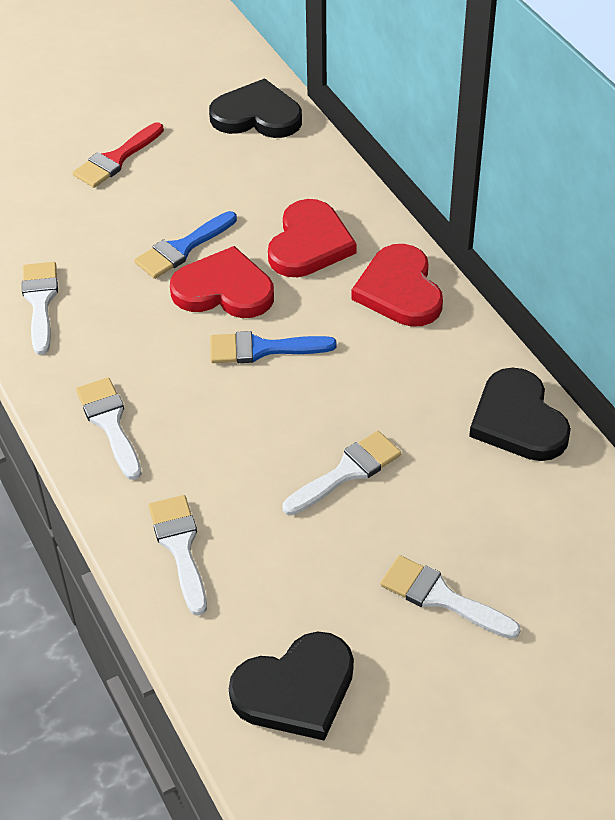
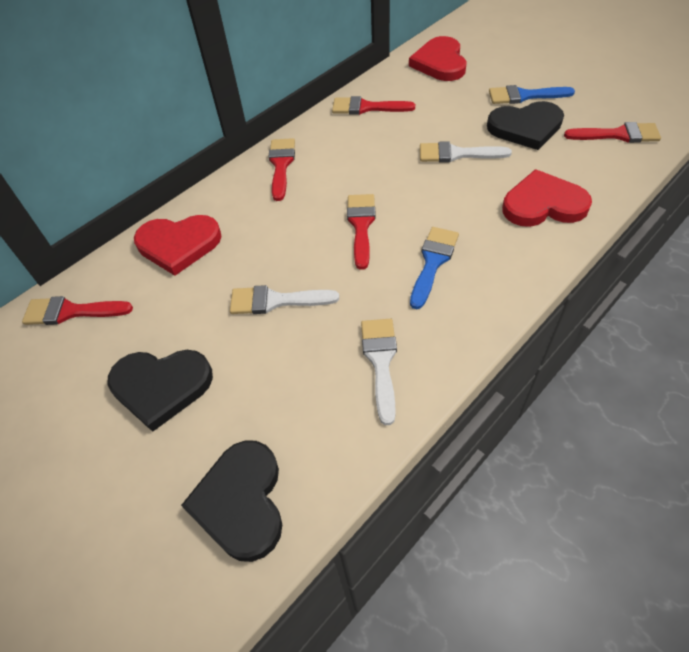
red brush: 1 -> 5
white brush: 5 -> 3

